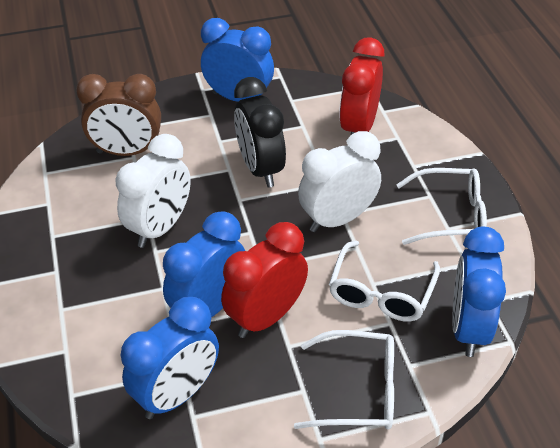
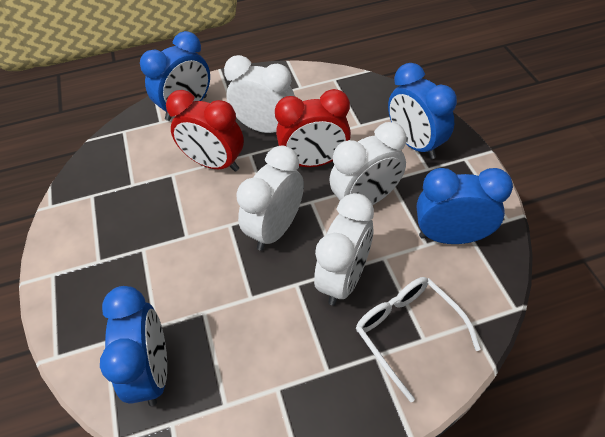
black clock: 1 -> 0
brown clock: 1 -> 0
white clock: 2 -> 4
white glasses: 3 -> 1

